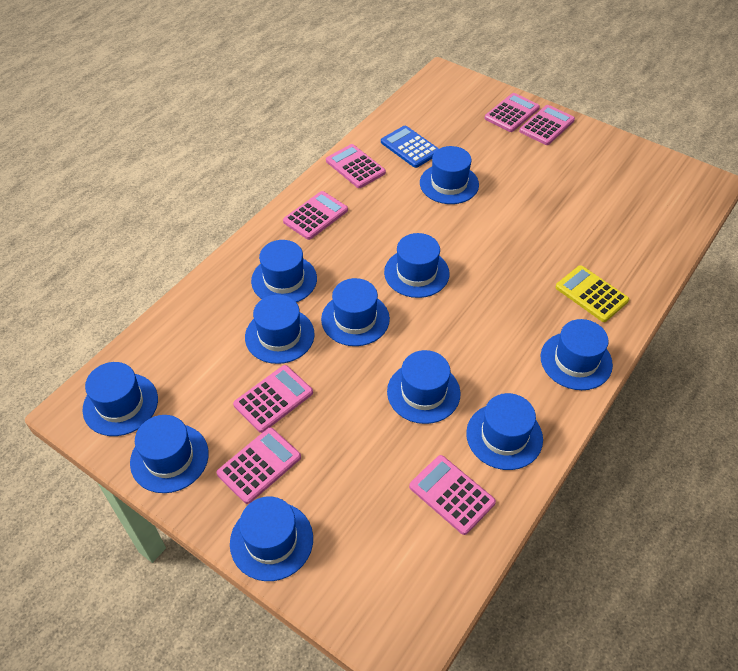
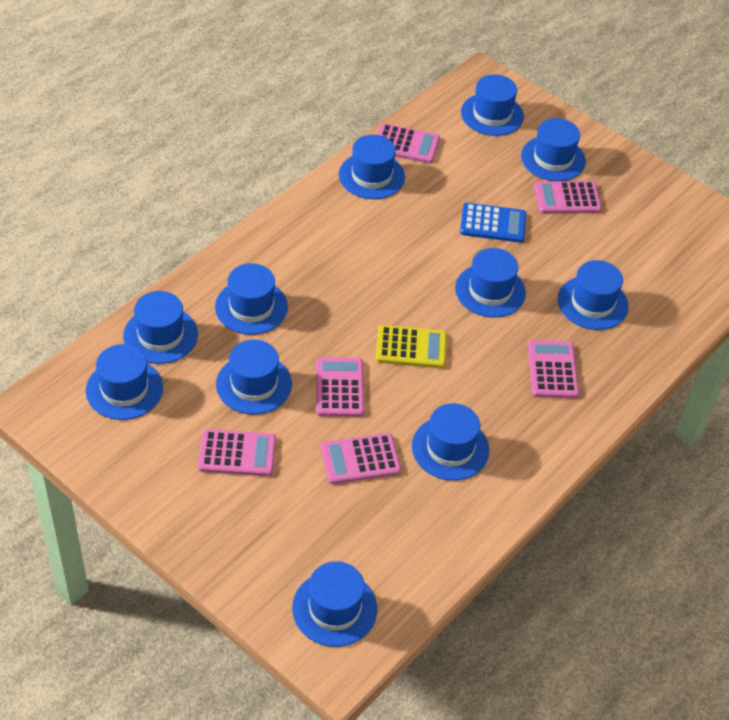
pink calculator: 7 -> 6

